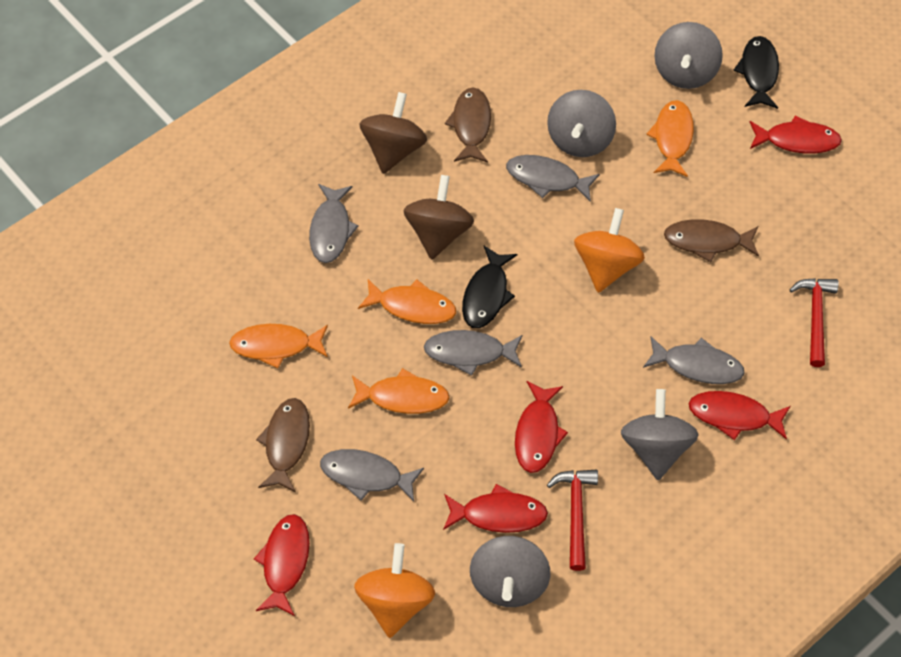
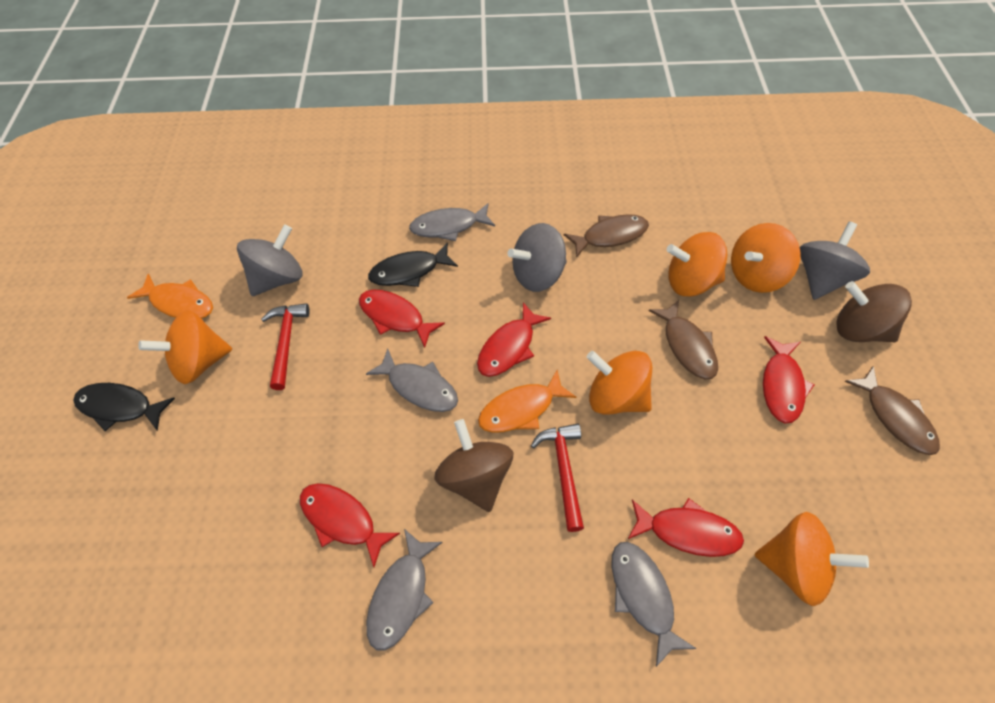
grey fish: 5 -> 4
grey spinning top: 4 -> 3
orange fish: 4 -> 2
orange spinning top: 2 -> 5

